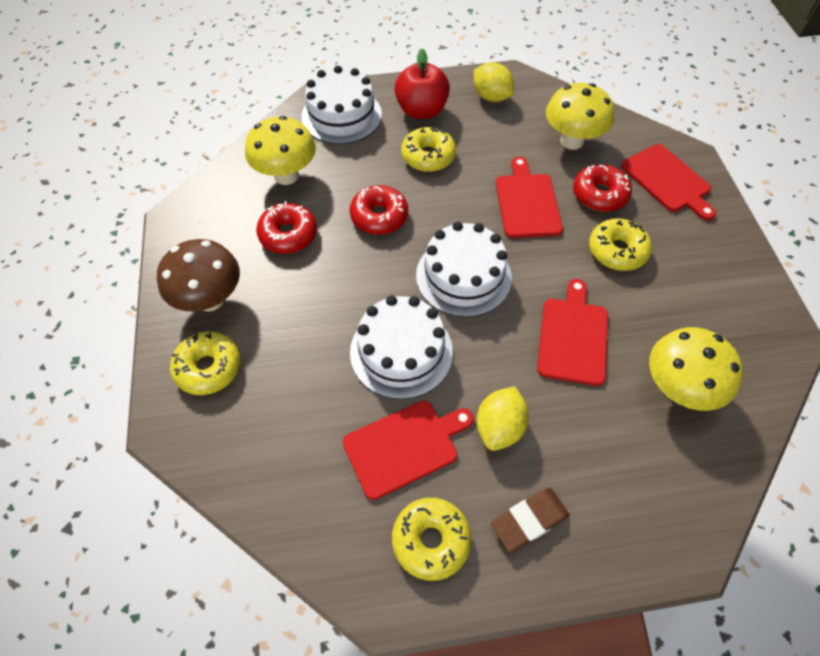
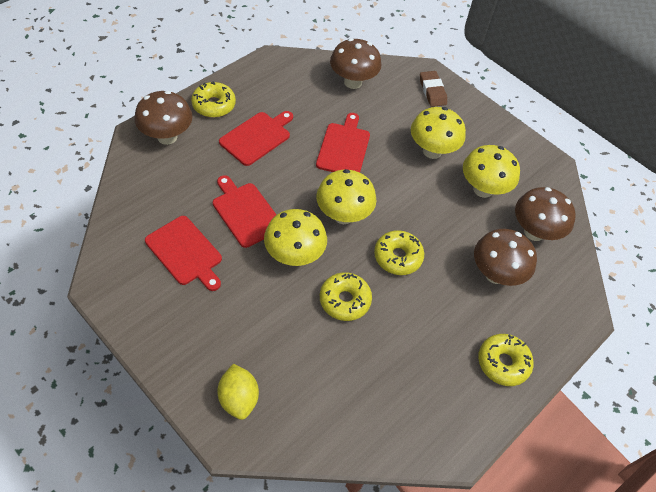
brown mushroom: 1 -> 4
red apple: 1 -> 0
red donut: 3 -> 0
white cake: 3 -> 0
yellow lemon: 2 -> 1
yellow mushroom: 3 -> 4

